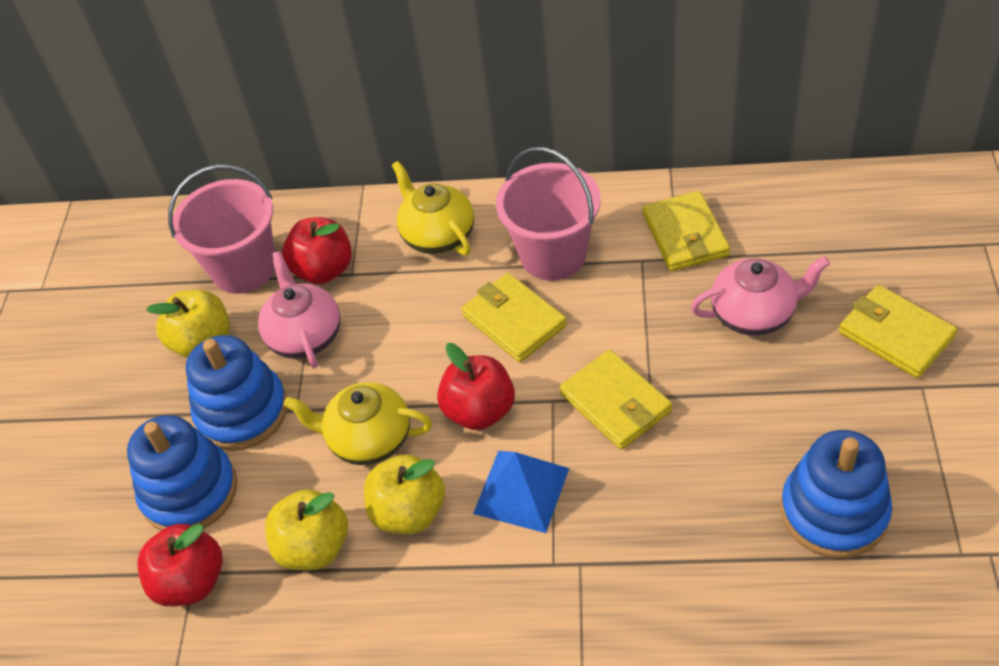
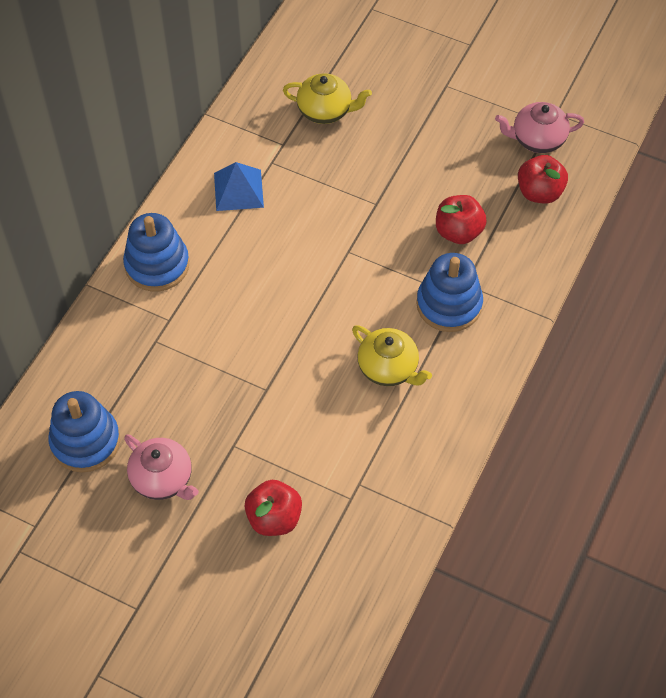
pink bucket: 2 -> 0
yellow apple: 3 -> 0
yellow wallet: 4 -> 0

